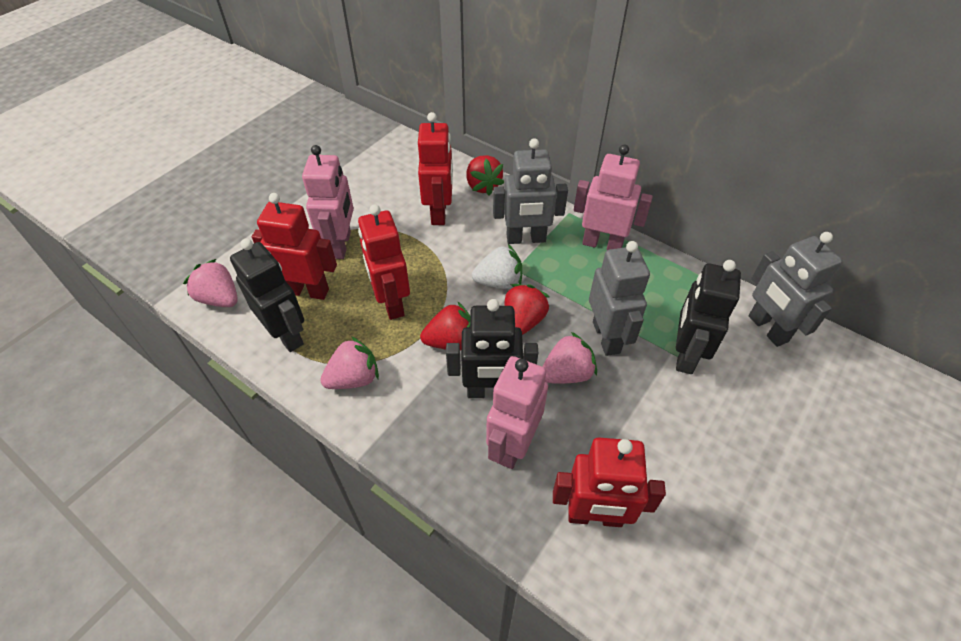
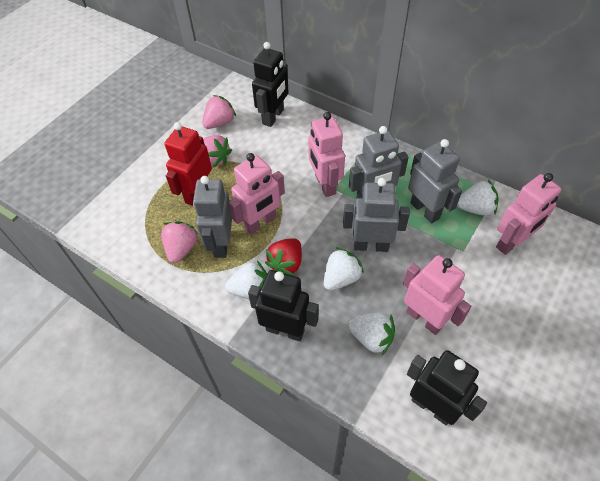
grey robot: 3 -> 4
pink robot: 3 -> 4
red robot: 4 -> 1
red strawberry: 3 -> 1
white strawberry: 1 -> 4

